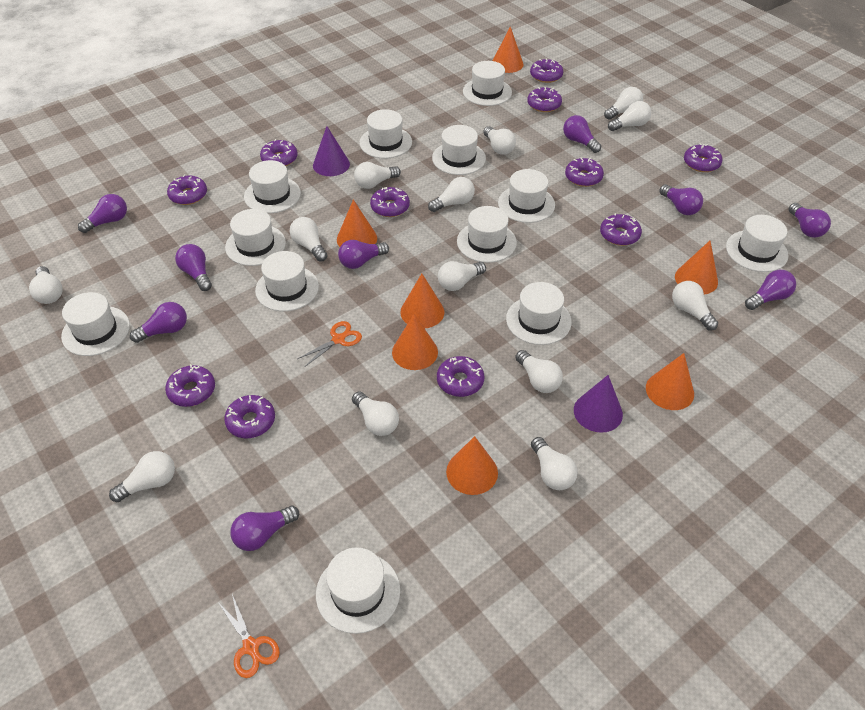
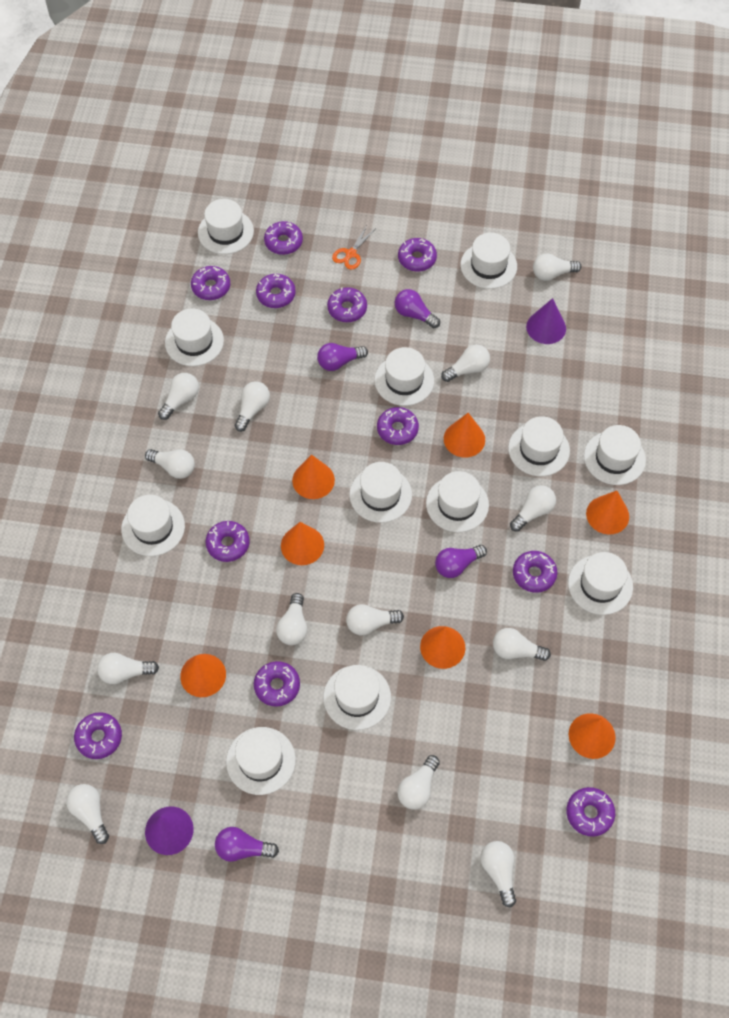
orange scissors: 2 -> 1
purple light bulb: 9 -> 4

